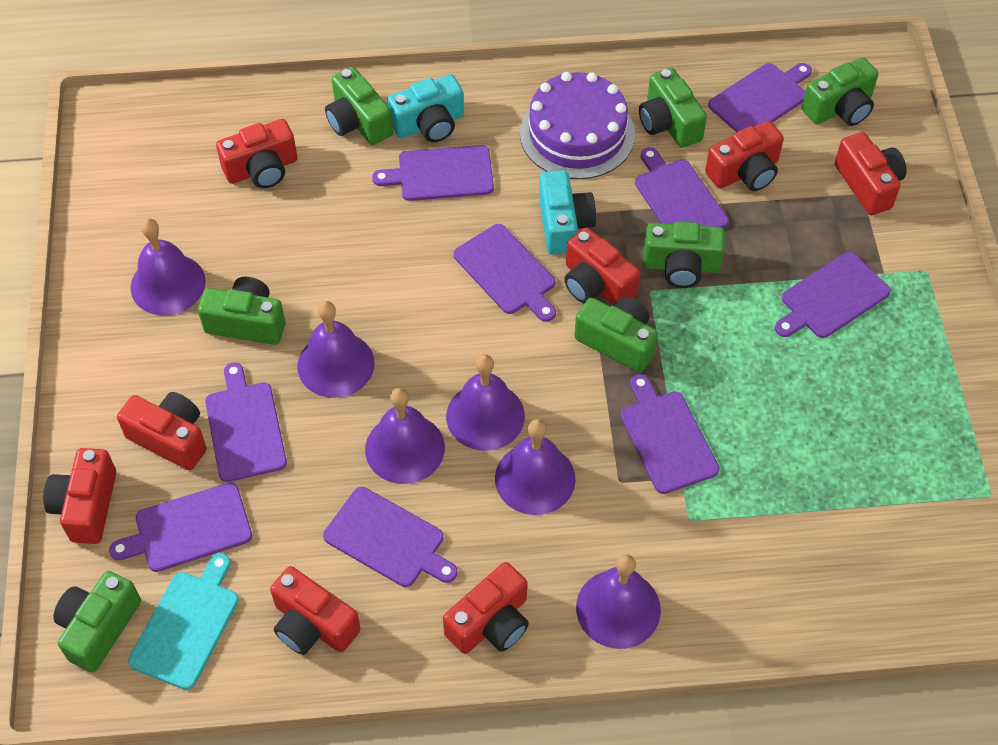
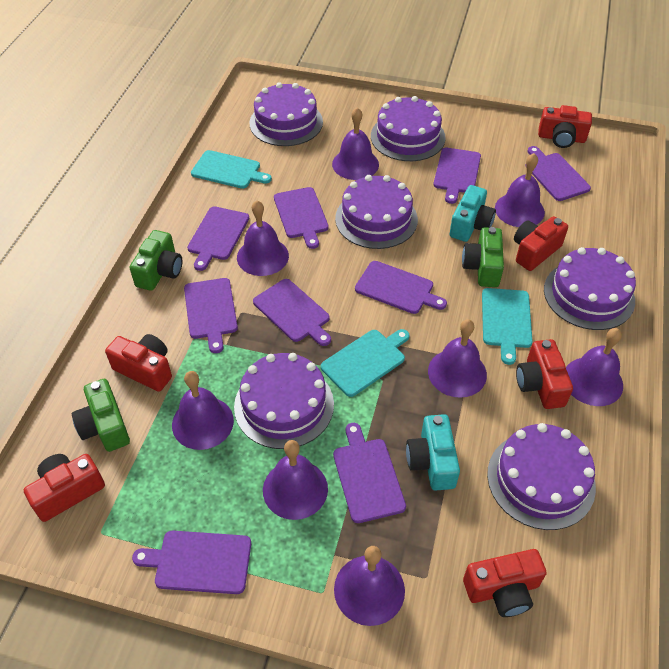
green camera: 7 -> 3
purple bell: 6 -> 8
purple cake: 1 -> 6
red camera: 8 -> 6
turquoise cutting board: 1 -> 3

